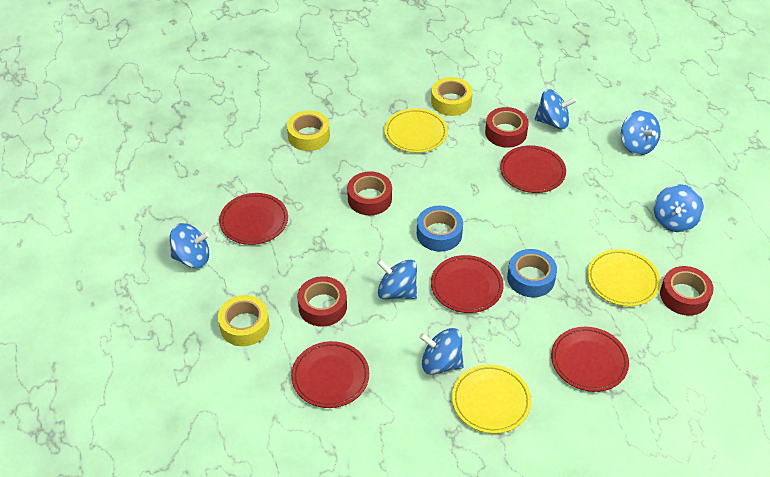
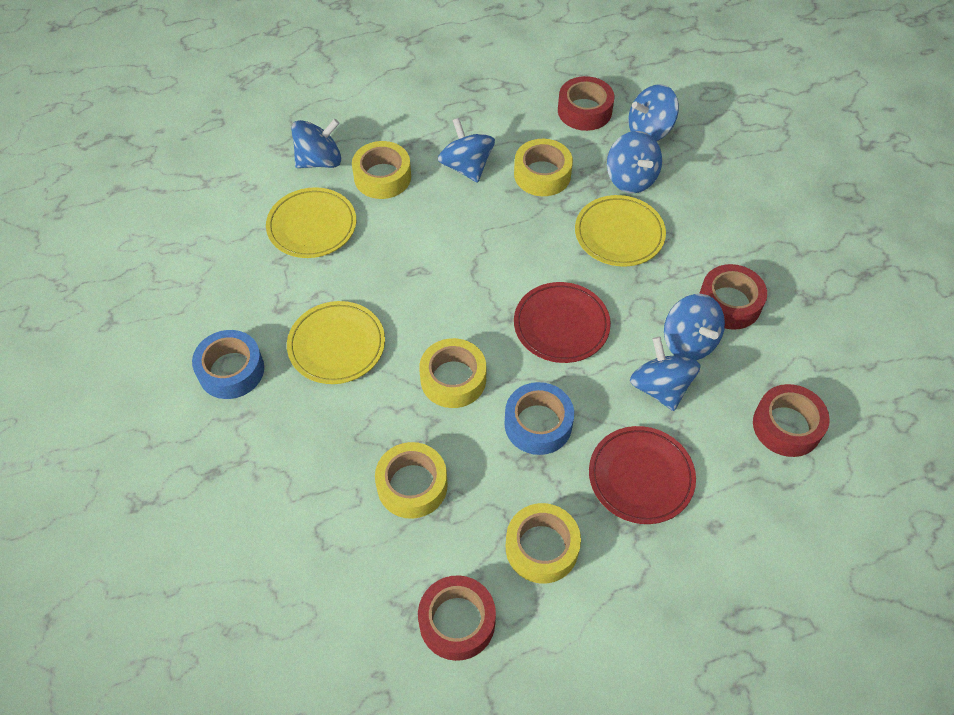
red plate: 5 -> 2
yellow tape: 3 -> 5

